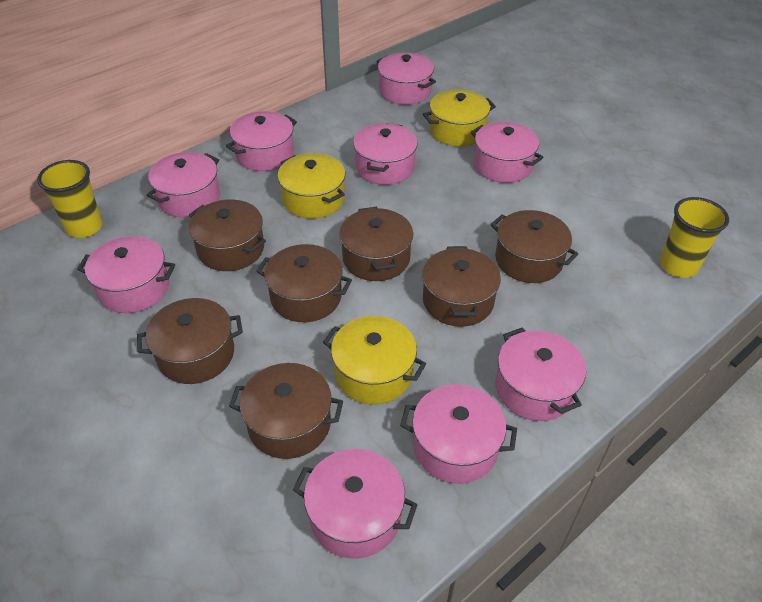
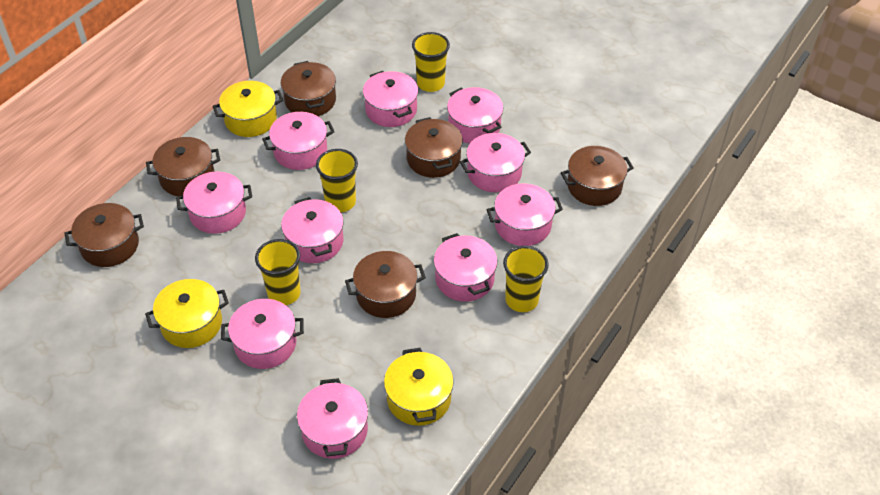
brown pot: 7 -> 6
pink pot: 9 -> 10
yellow cup: 2 -> 4

